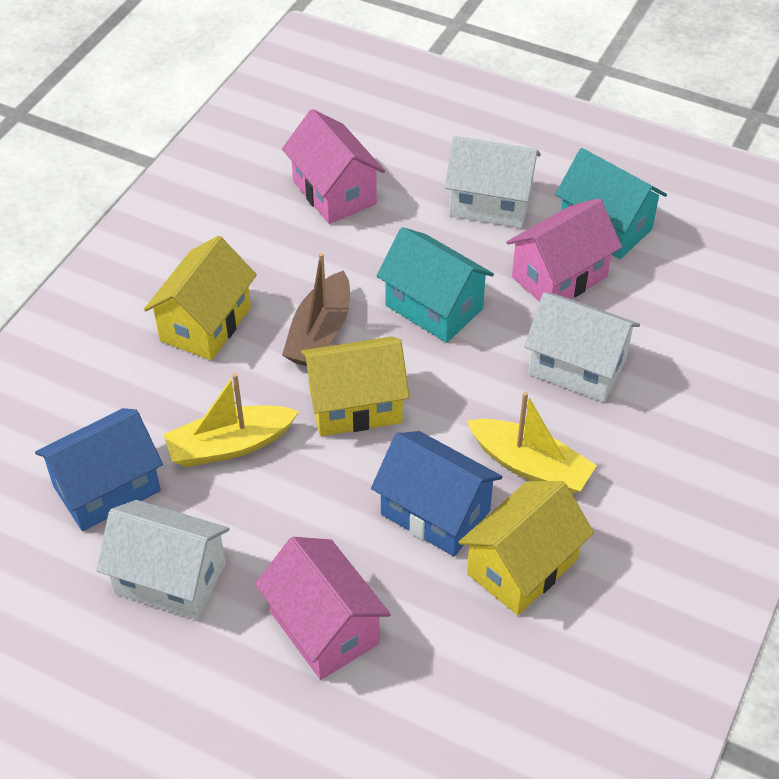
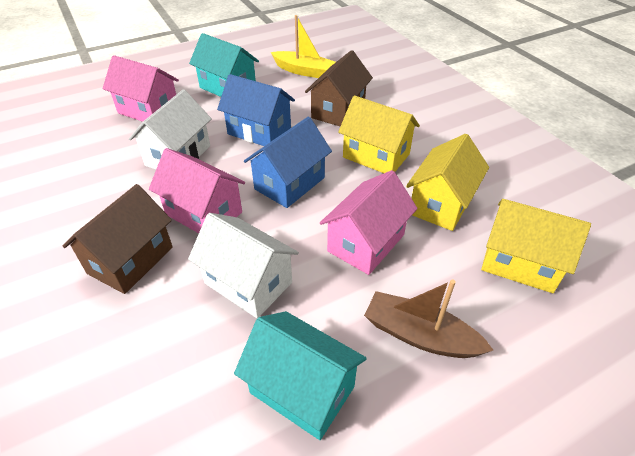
brown house: 0 -> 2
white house: 3 -> 2
yellow boat: 2 -> 1

